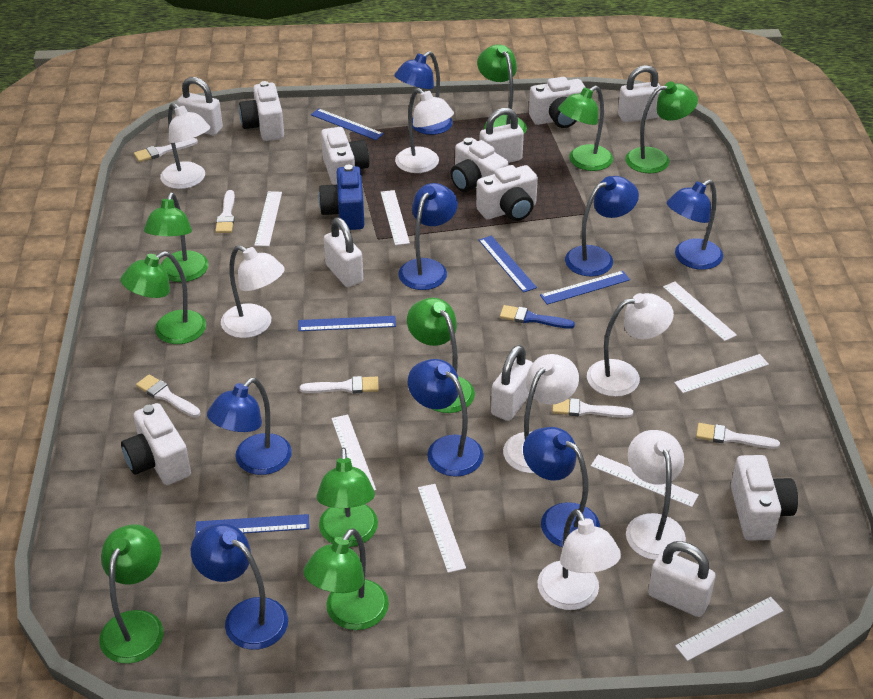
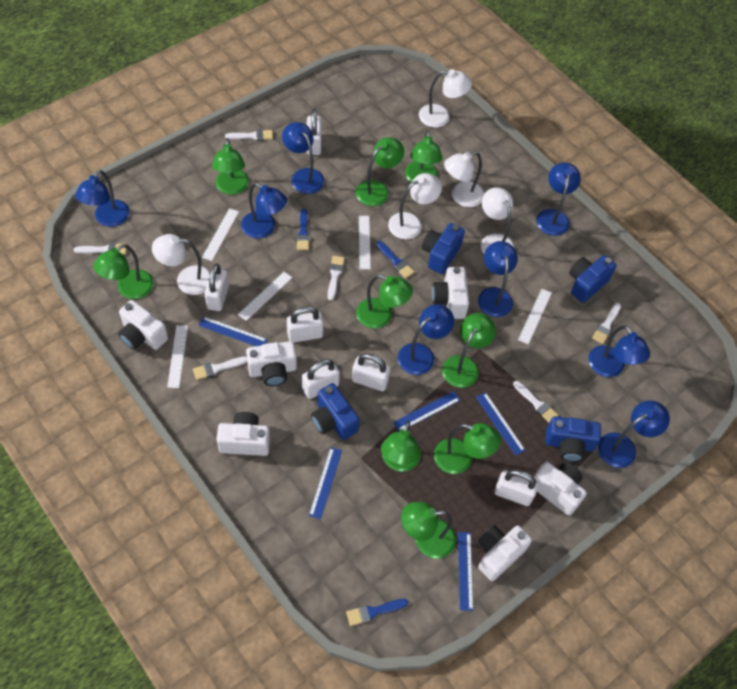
blue brush: 1 -> 3
blue camera: 1 -> 4
white camera: 7 -> 6
white lamp: 7 -> 5
white ruler: 8 -> 5

